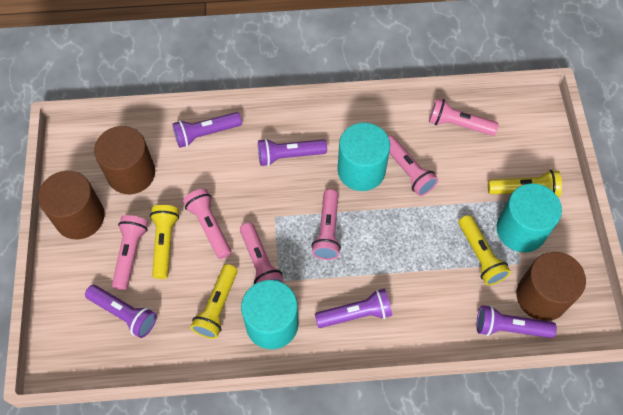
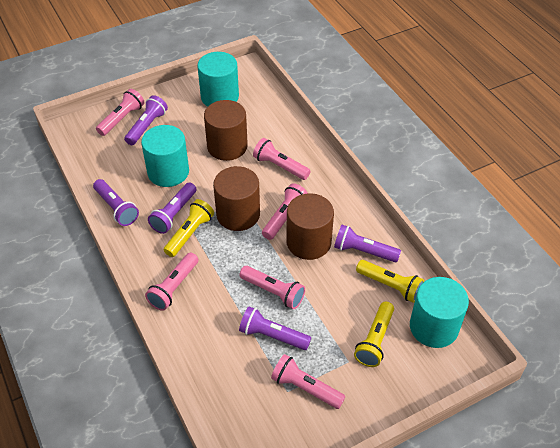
yellow flashlight: 4 -> 3

